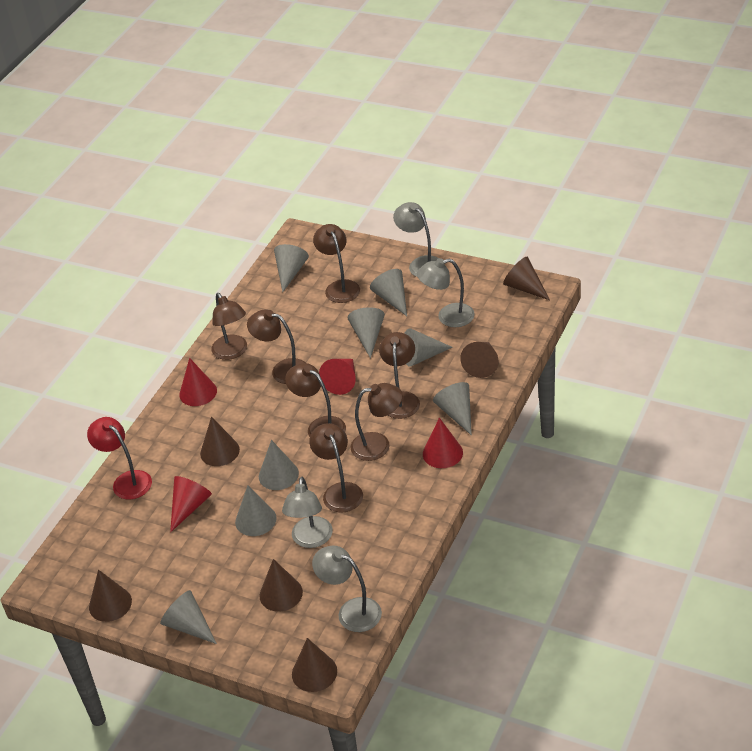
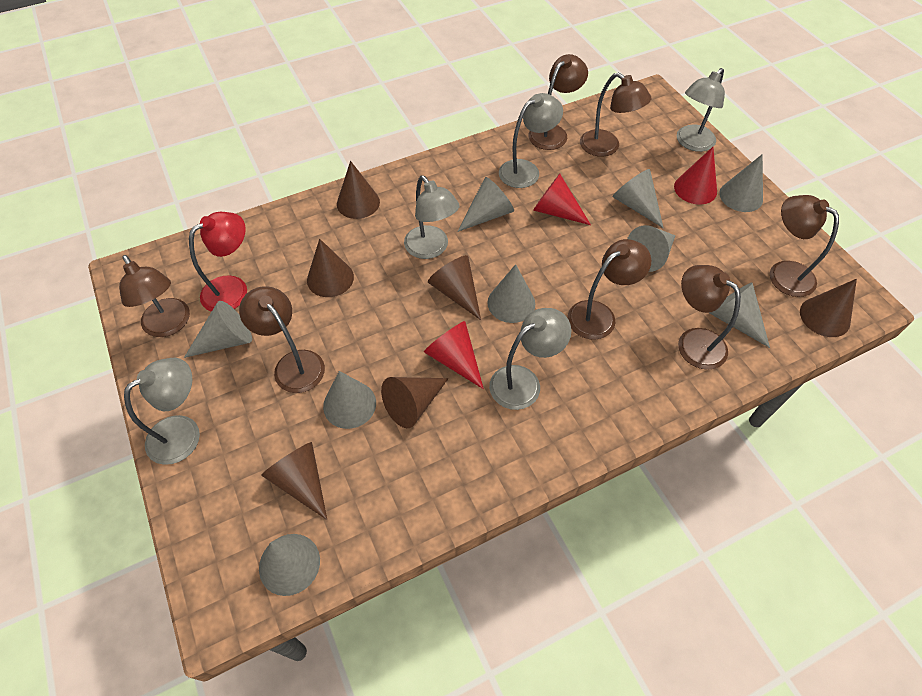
grey cone: 8 -> 9
grey lamp: 4 -> 5
red cone: 4 -> 3

